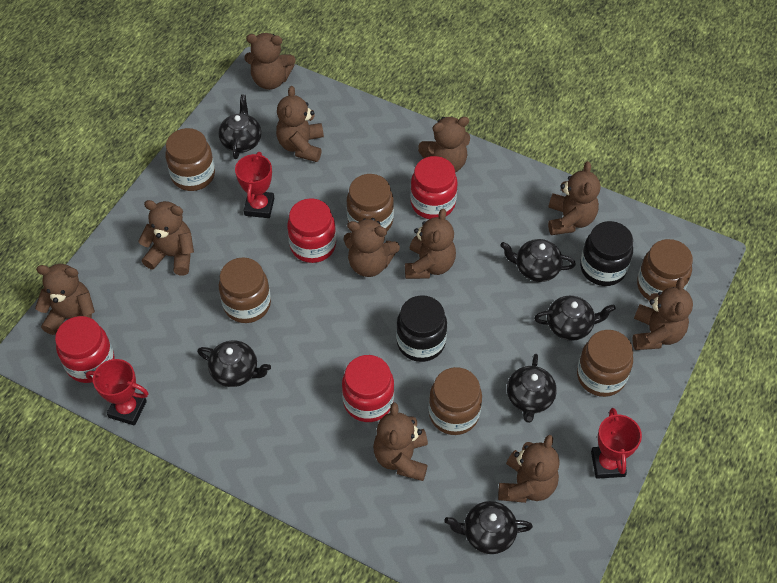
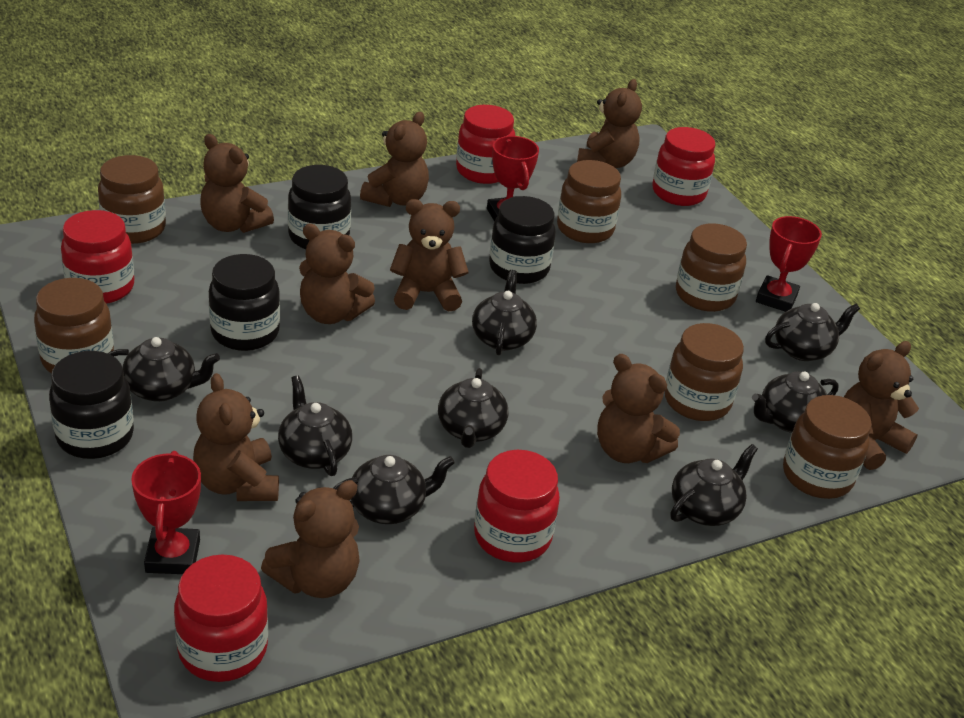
black jar: 2 -> 4
black teapot: 6 -> 8
brown teddy bear: 11 -> 9
red jar: 4 -> 5

